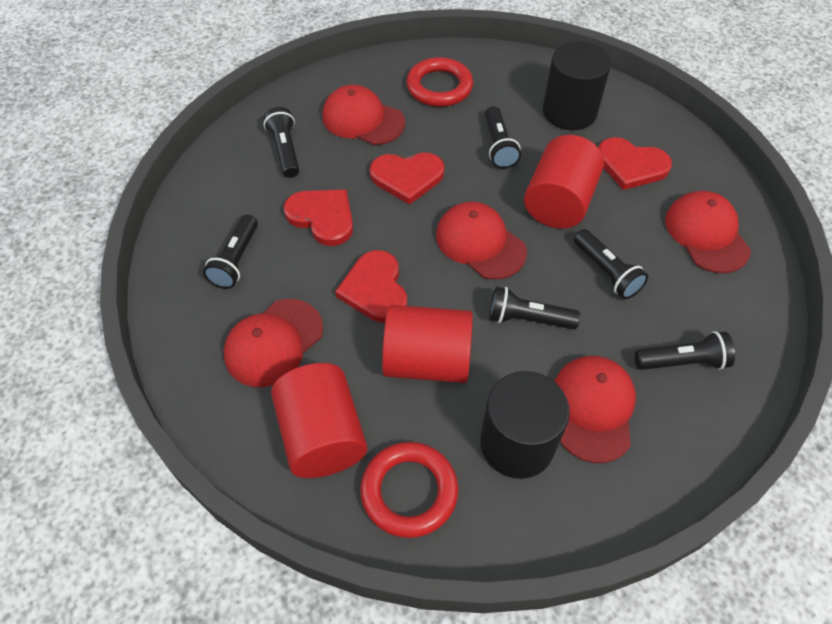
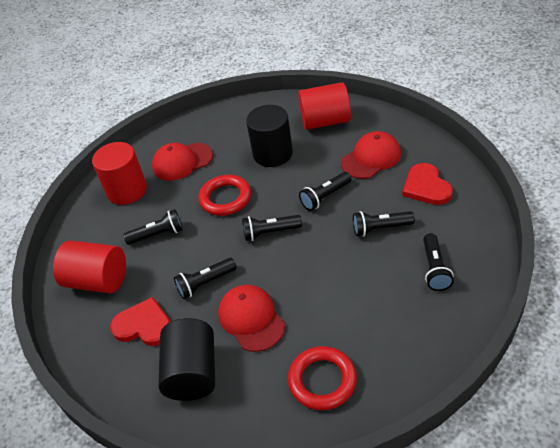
red cap: 5 -> 3
red heart: 4 -> 2

